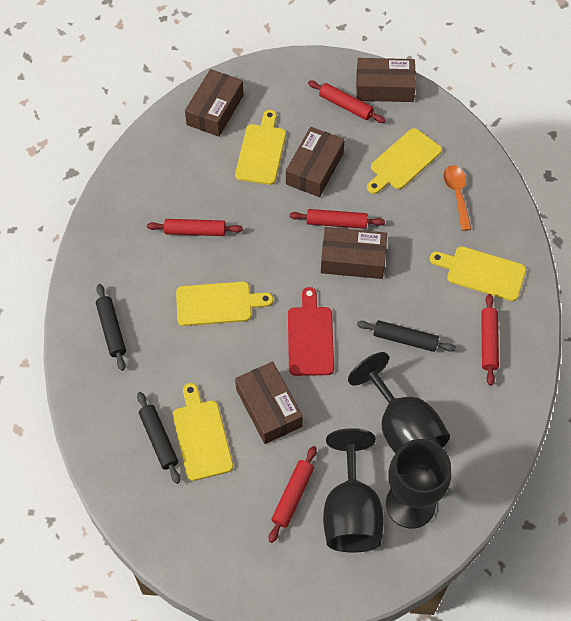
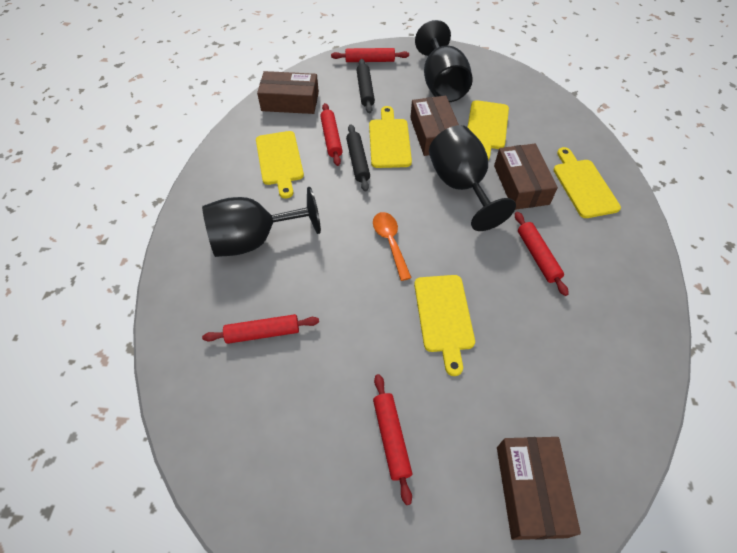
black rolling pin: 3 -> 2
brown box: 5 -> 4
red cutting board: 1 -> 0

